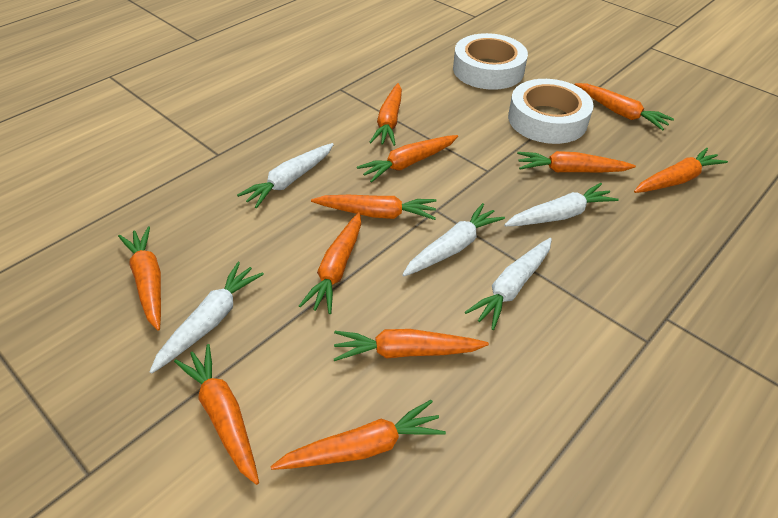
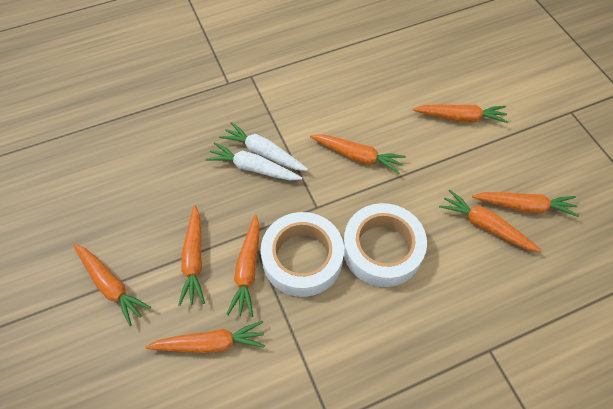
orange carrot: 11 -> 8
white carrot: 5 -> 2

